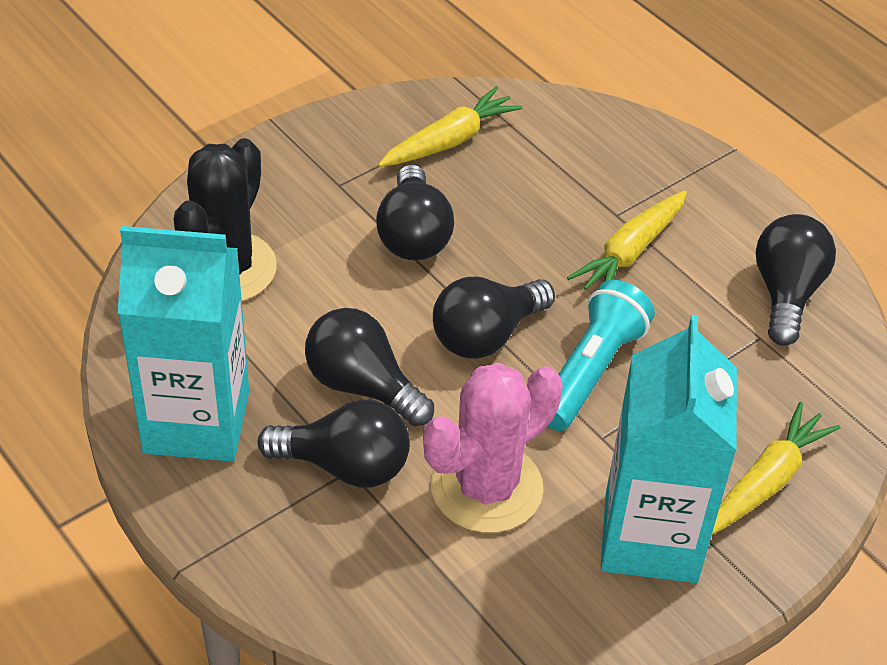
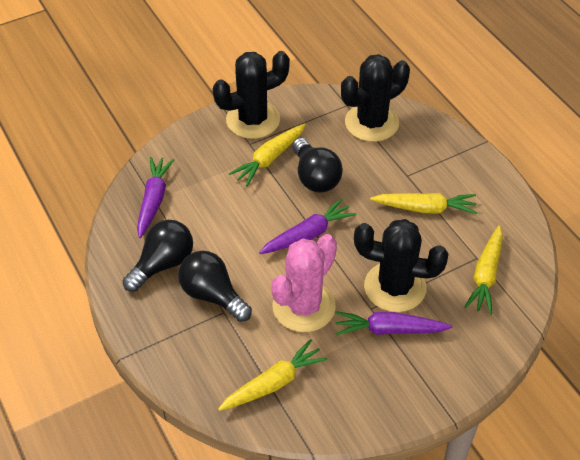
black cactus: 1 -> 3
black light bulb: 5 -> 3
purple carrot: 0 -> 3
turquoise carton: 2 -> 0
turquoise flashlight: 1 -> 0
yellow carrot: 3 -> 4

